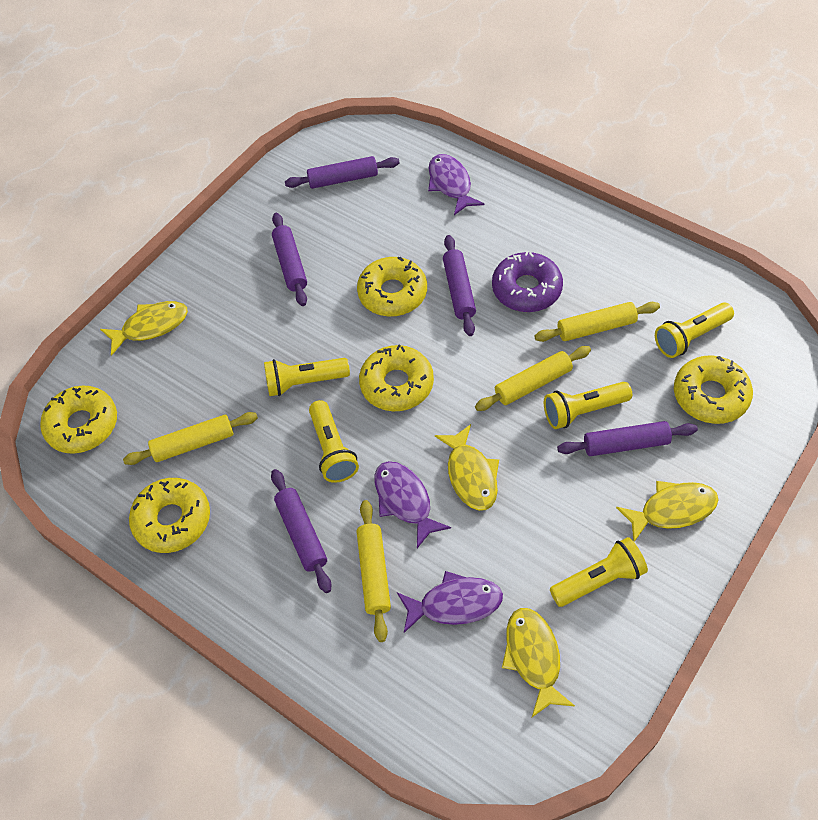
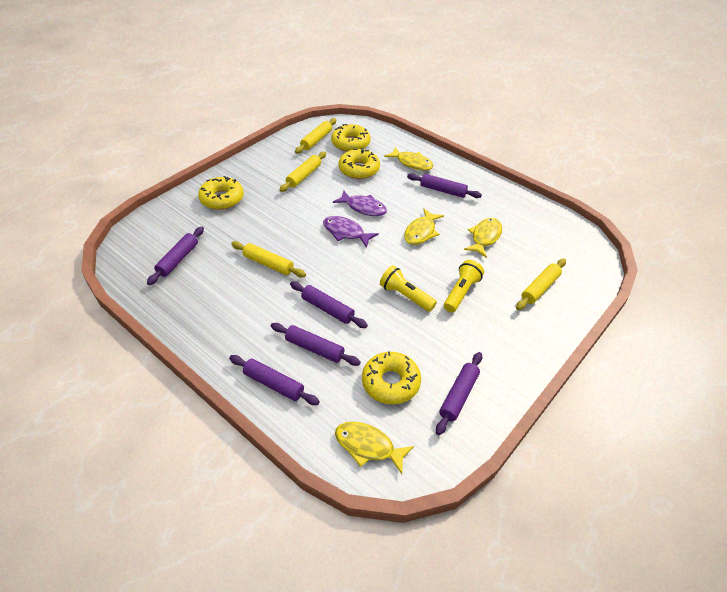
purple donut: 1 -> 0
purple fish: 3 -> 2
purple rolling pin: 5 -> 6
yellow donut: 5 -> 4
yellow flashlight: 5 -> 2

